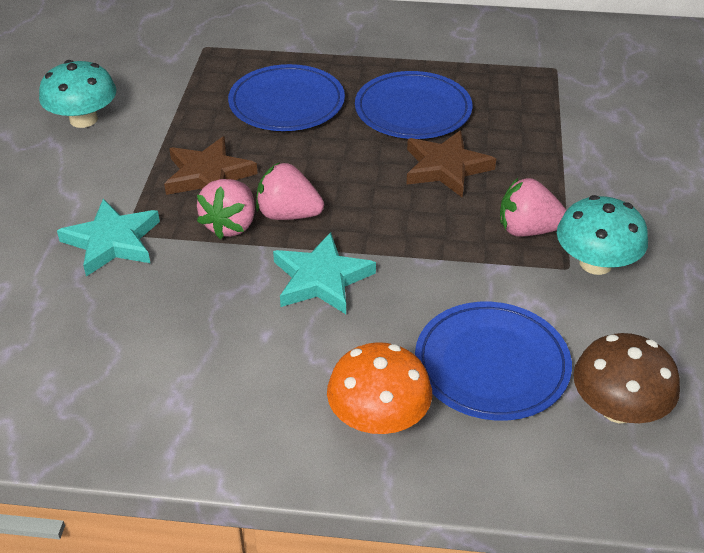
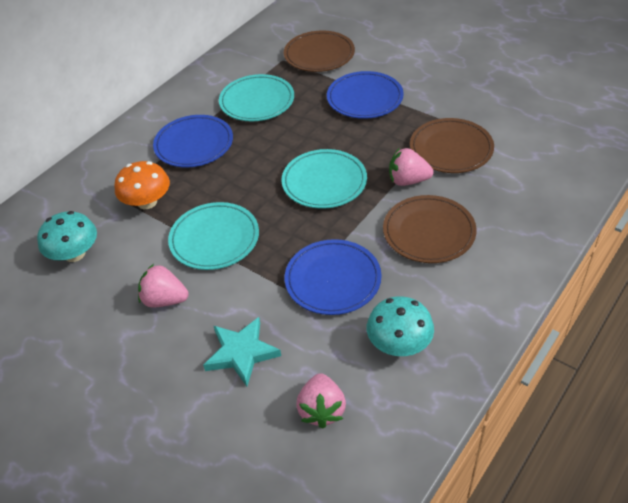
brown mushroom: 1 -> 0
brown plate: 0 -> 3
brown star: 2 -> 0
turquoise plate: 0 -> 3
turquoise star: 2 -> 1

